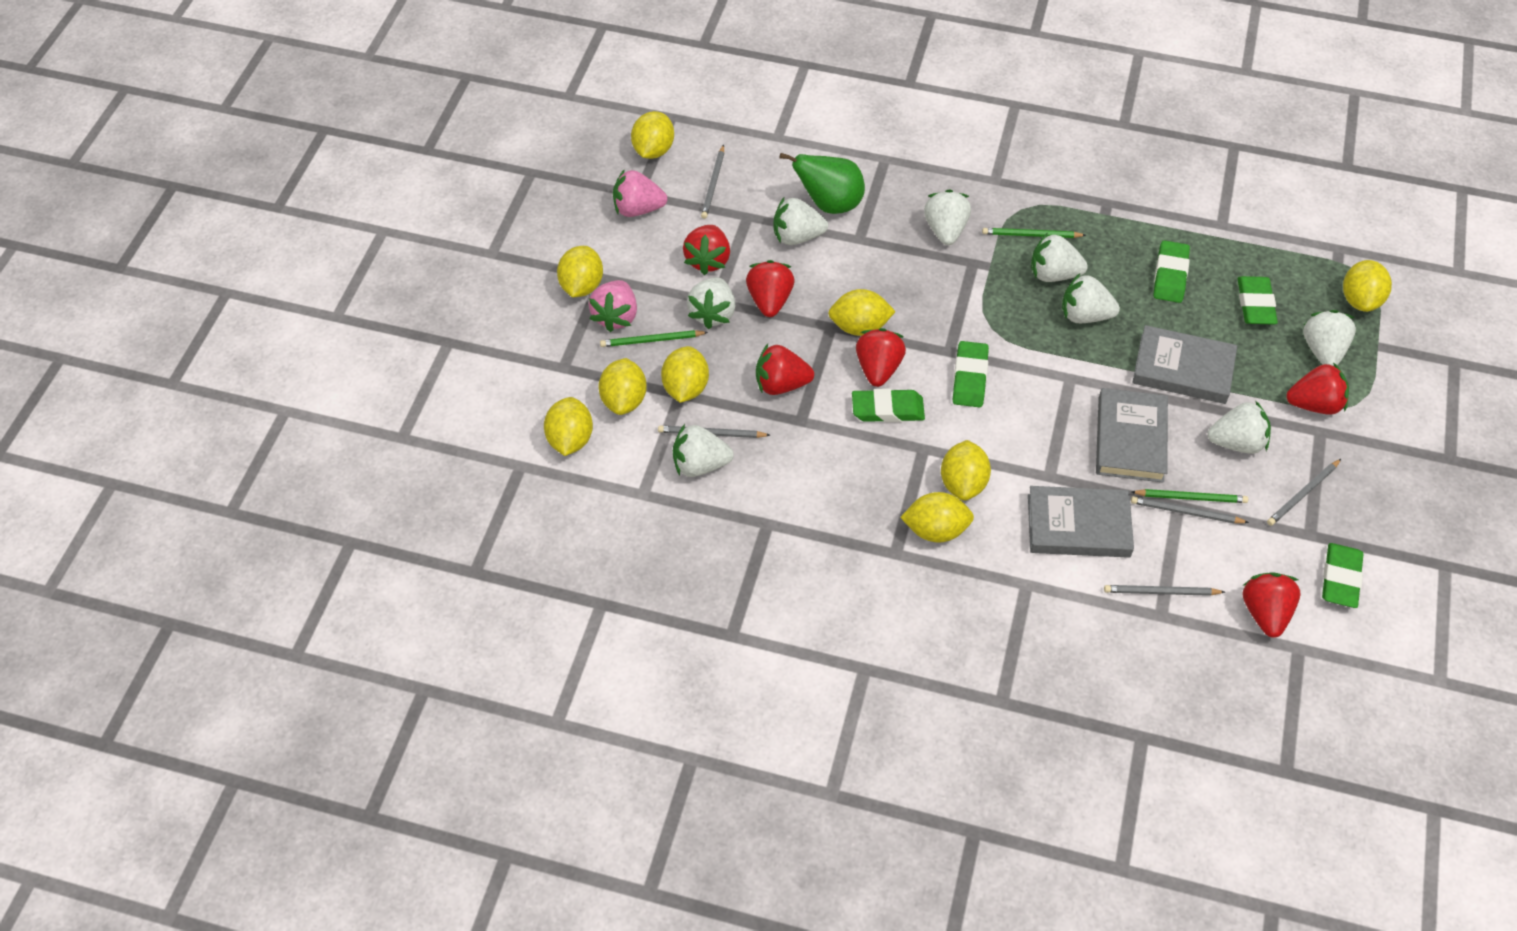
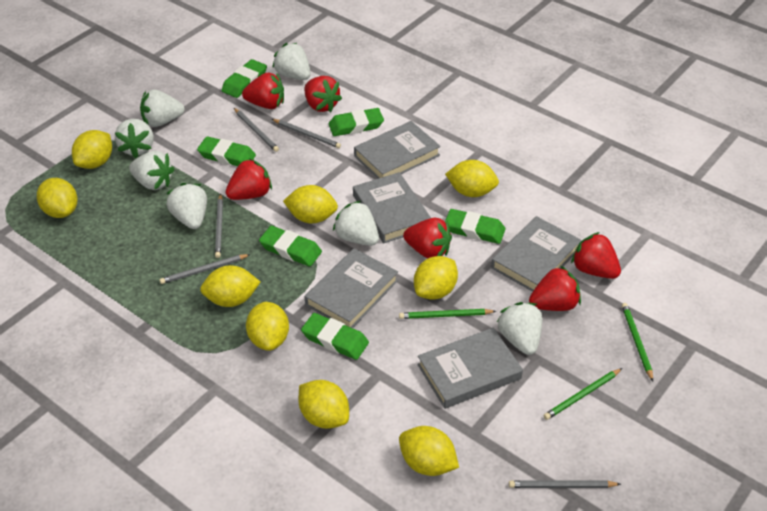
green eraser: 5 -> 6
green pear: 1 -> 0
grey book: 3 -> 5
pink strawberry: 2 -> 0
white strawberry: 8 -> 7

